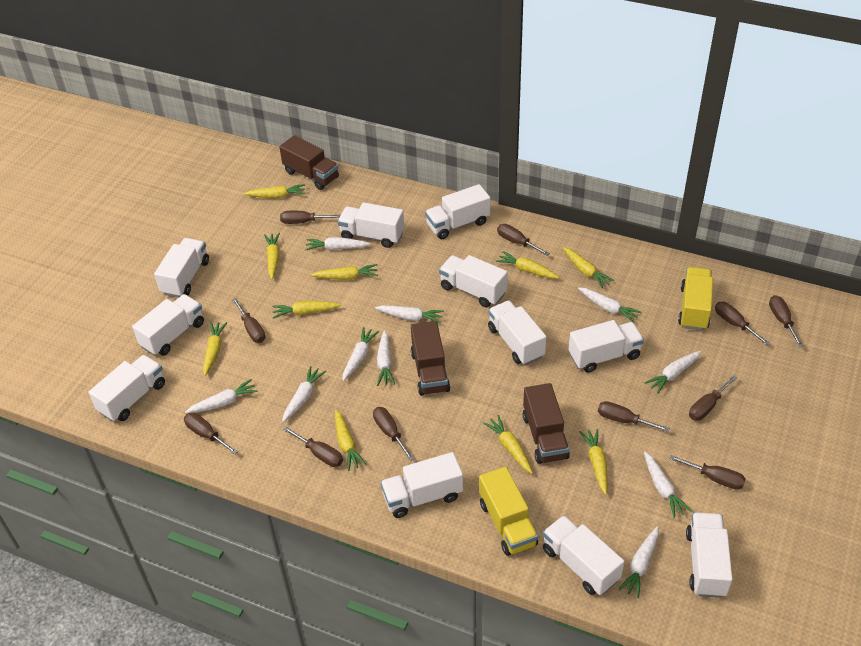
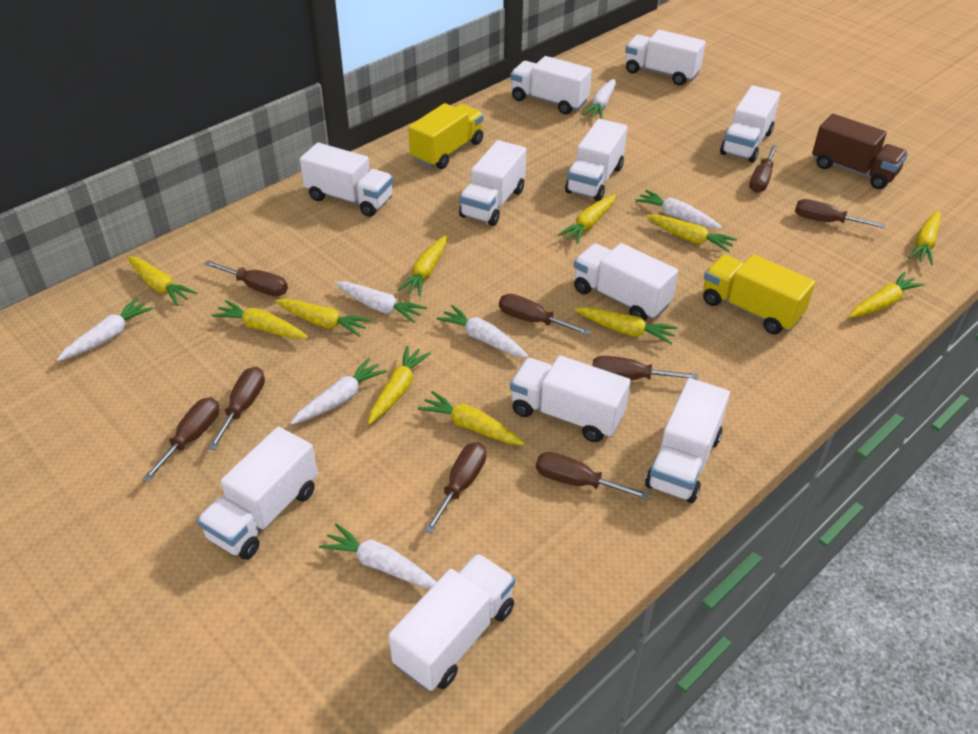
brown screwdriver: 11 -> 9
brown truck: 3 -> 1
white carrot: 10 -> 7
yellow carrot: 10 -> 11

